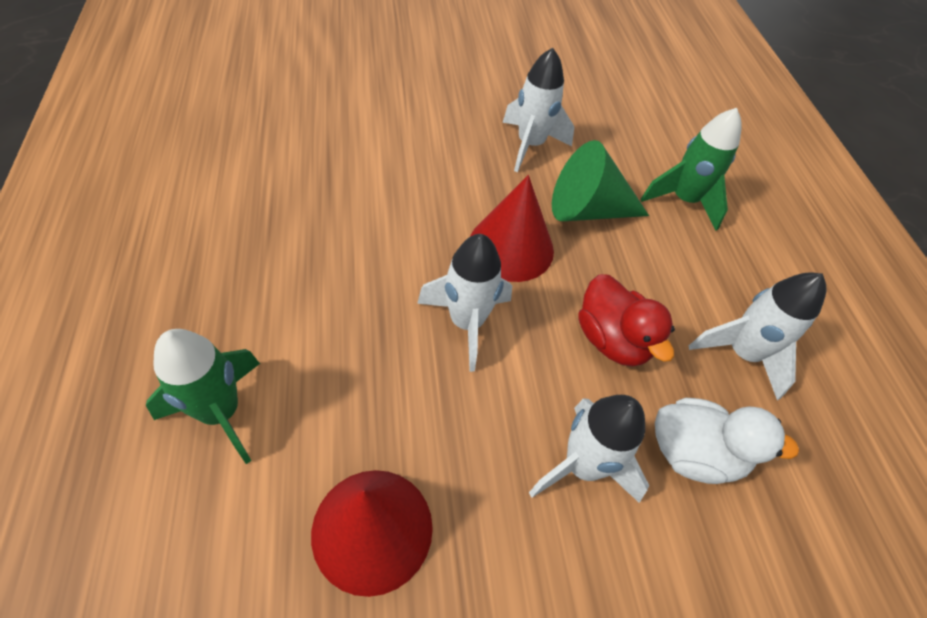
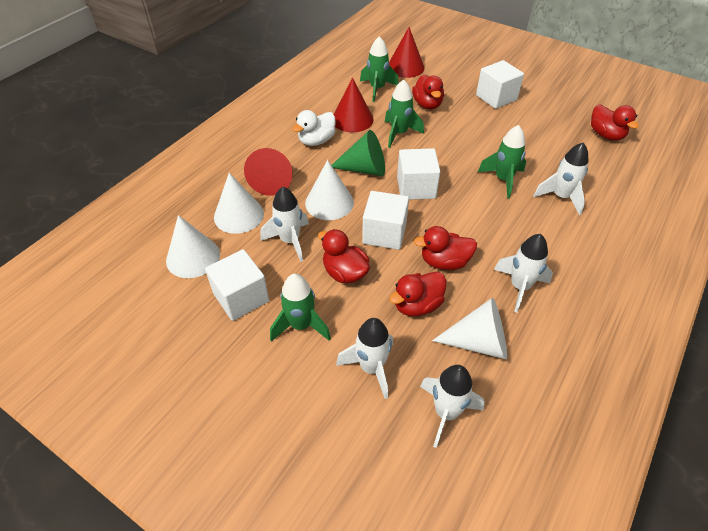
green rocket: 2 -> 4
red cone: 2 -> 3
red duck: 1 -> 5
white cone: 0 -> 4
white cube: 0 -> 4
white rocket: 4 -> 5

